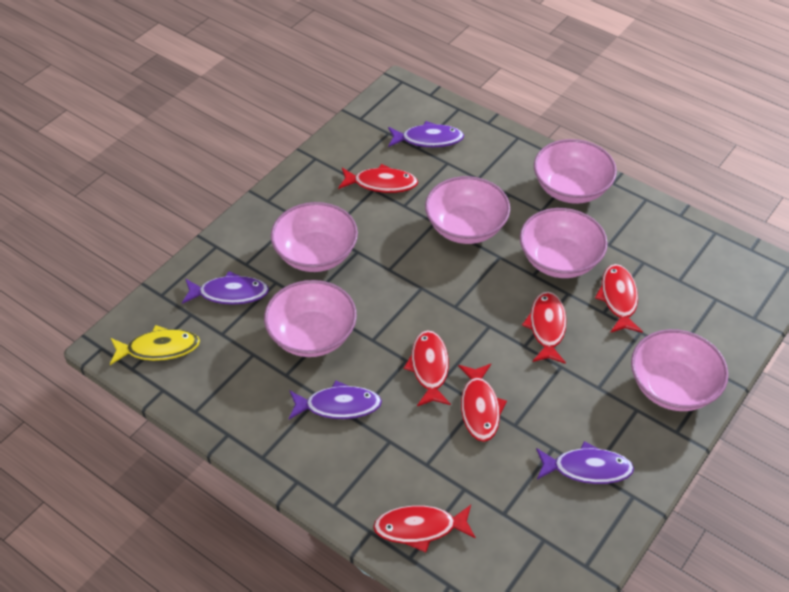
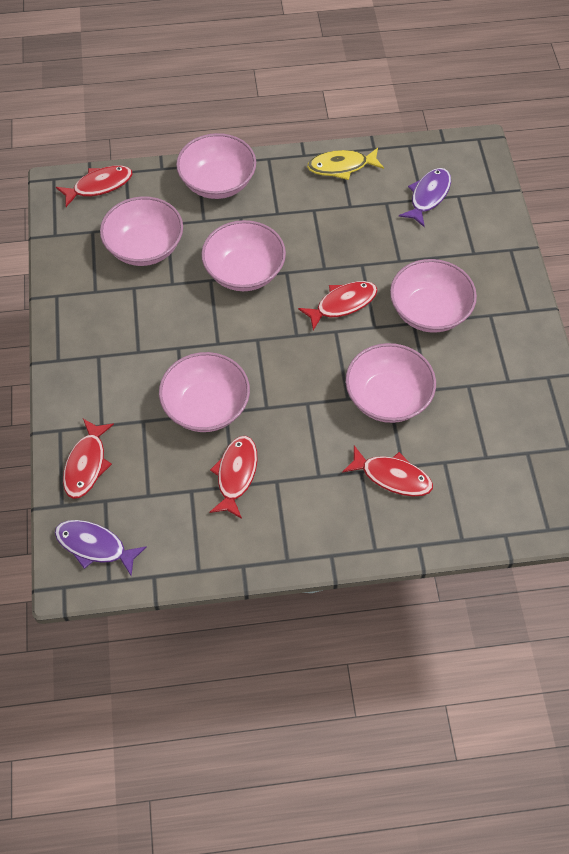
purple fish: 4 -> 2
red fish: 6 -> 5

